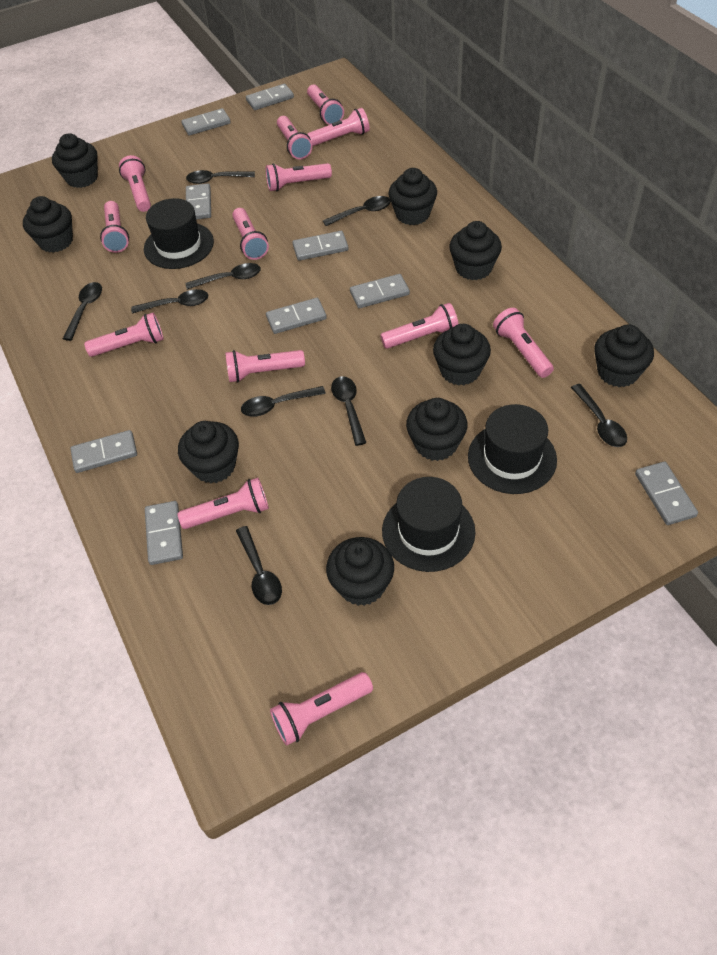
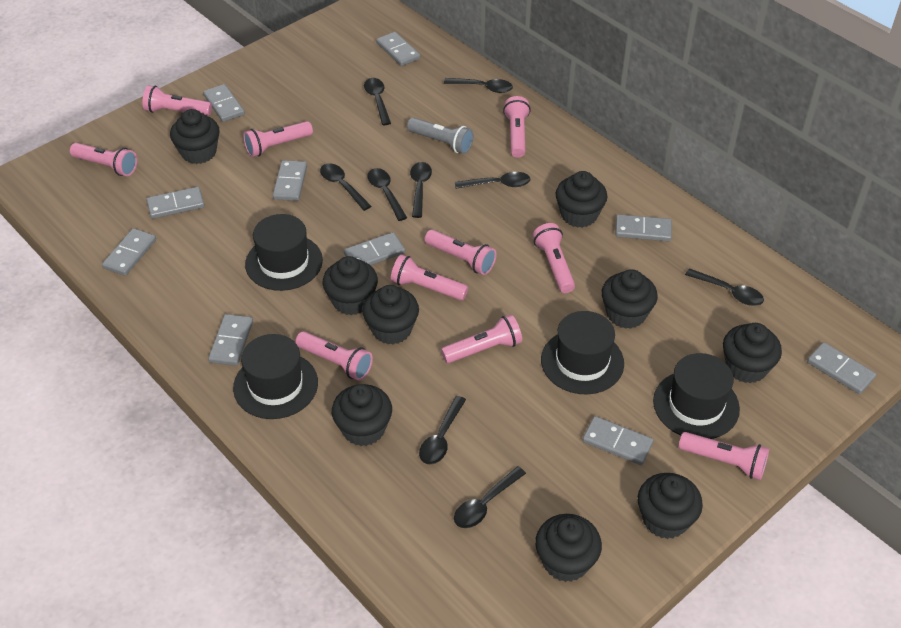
black hat: 3 -> 4
grey domino: 9 -> 10
grey flashlight: 0 -> 1
pink flashlight: 13 -> 10

